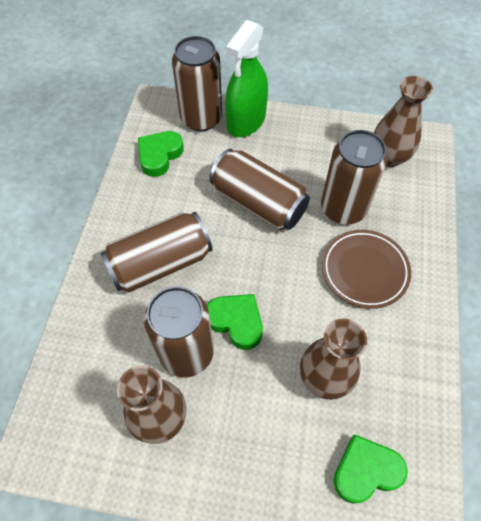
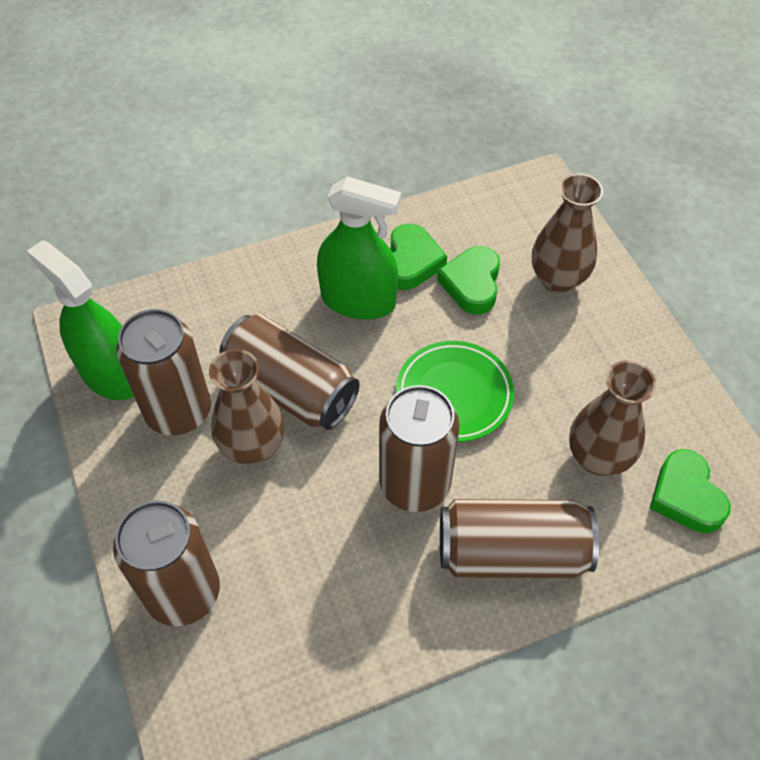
brown plate: 1 -> 0
green plate: 0 -> 1
green spray bottle: 1 -> 2

